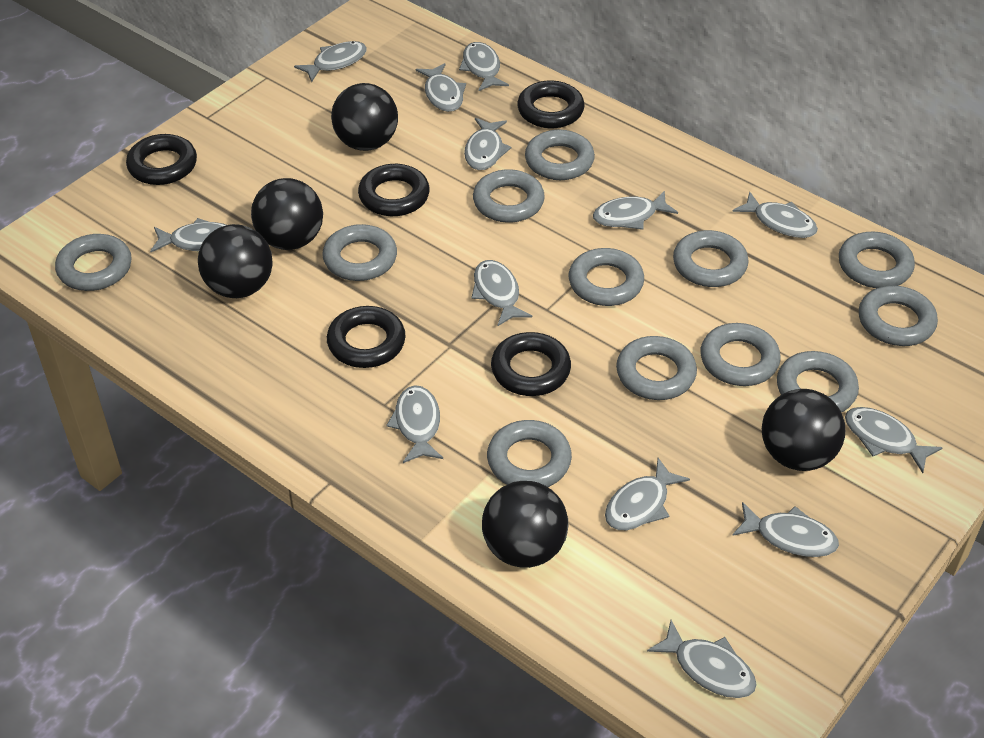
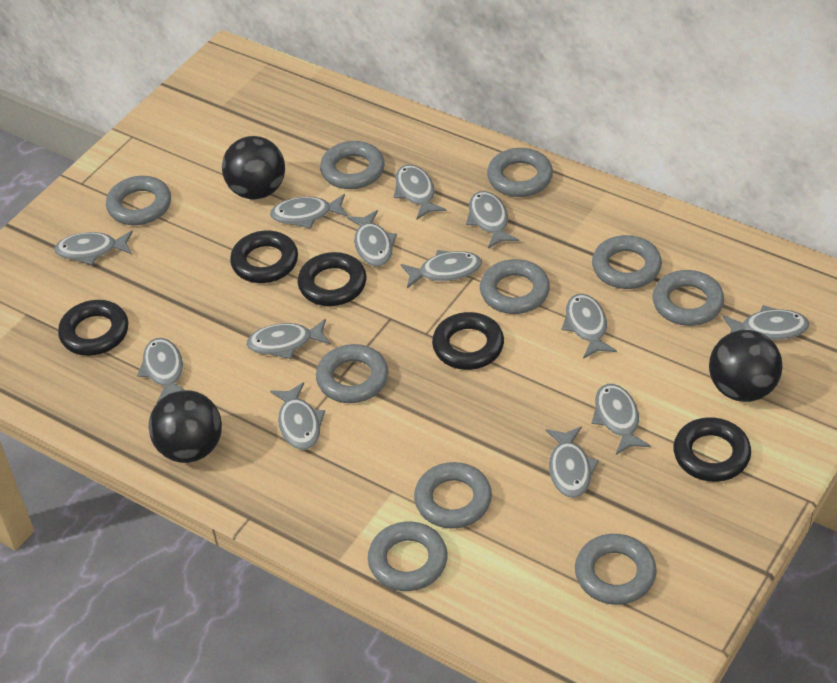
black ball: 5 -> 3
grey ring: 12 -> 10

